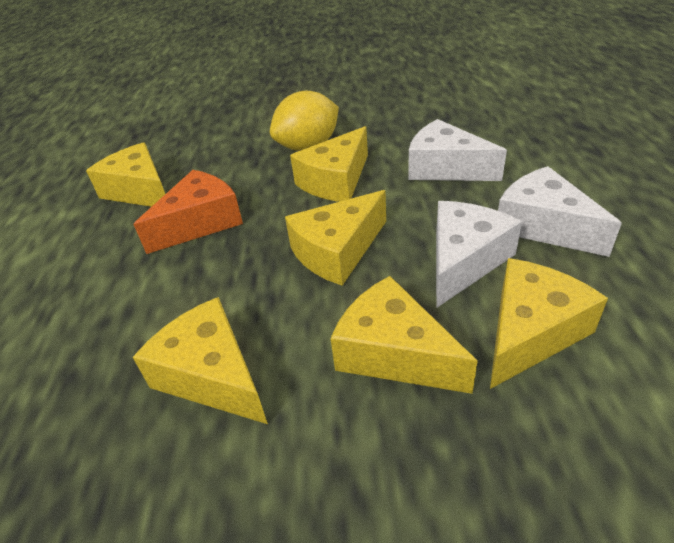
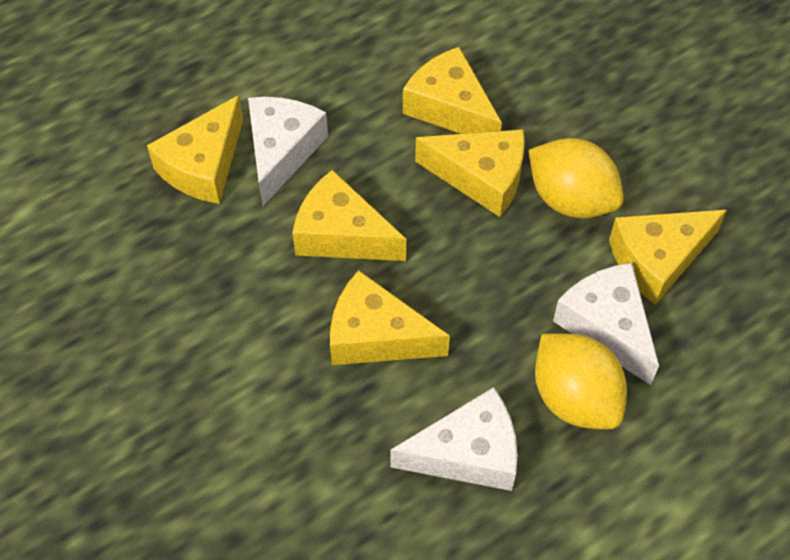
orange cheese: 1 -> 0
yellow lemon: 1 -> 2

